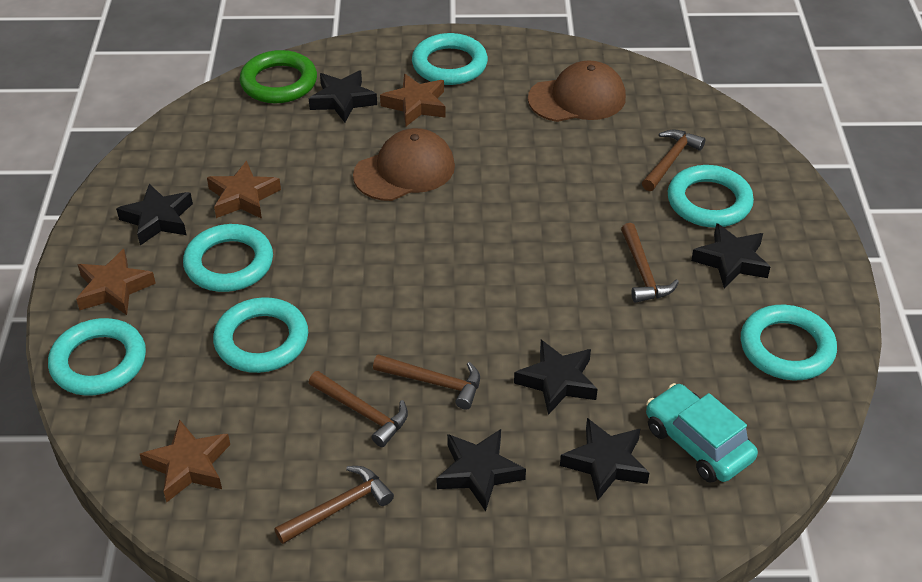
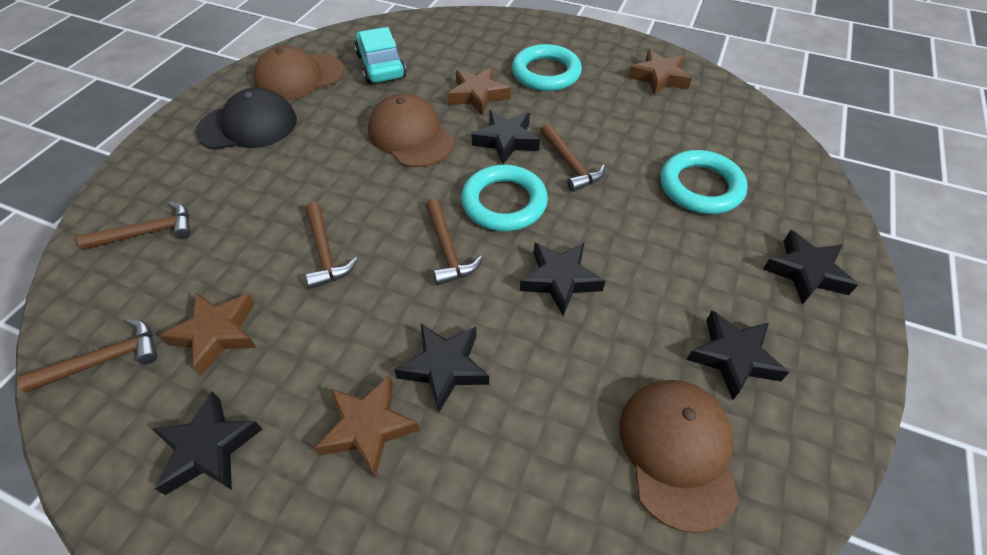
black cap: 0 -> 1
brown cap: 2 -> 3
green ring: 1 -> 0
turquoise ring: 6 -> 3

